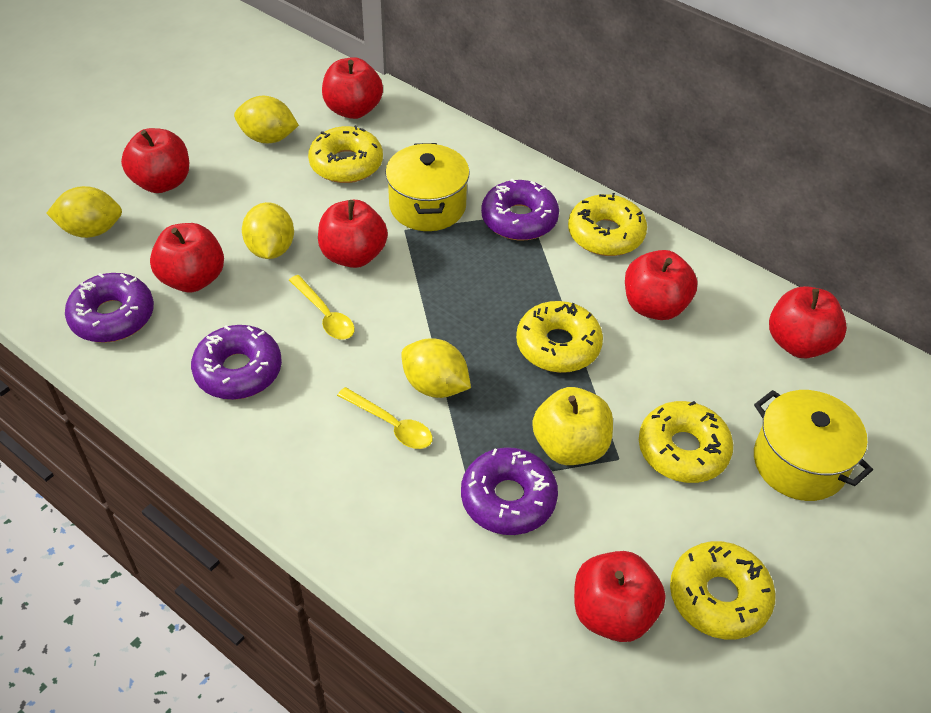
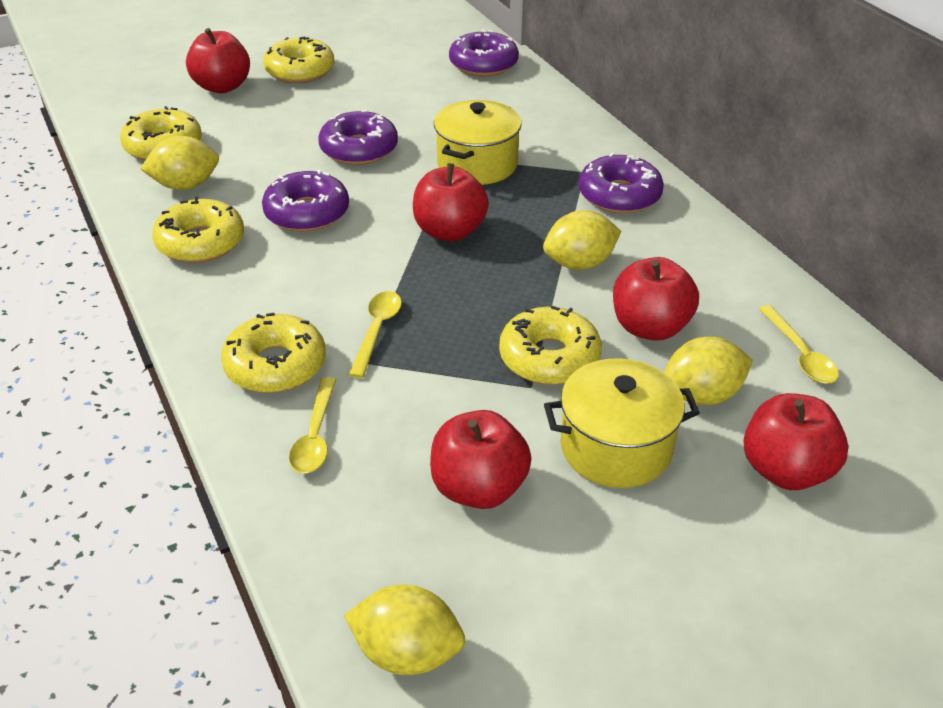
red apple: 7 -> 5
yellow apple: 1 -> 0
yellow spoon: 2 -> 3

